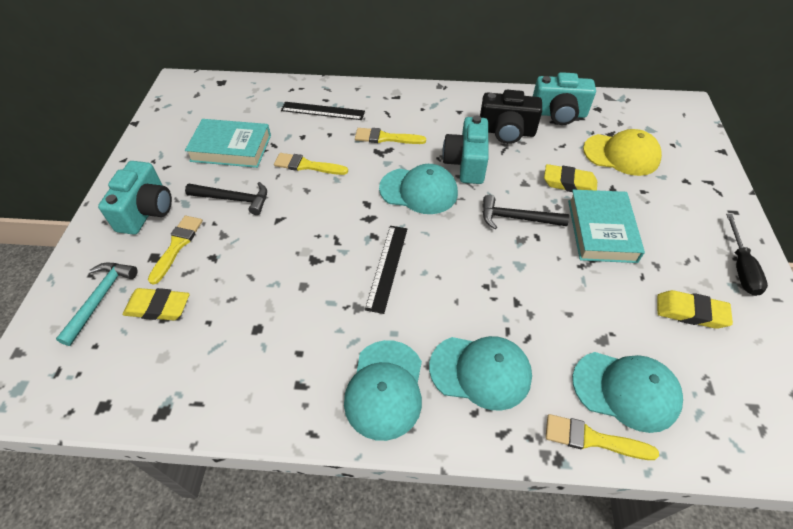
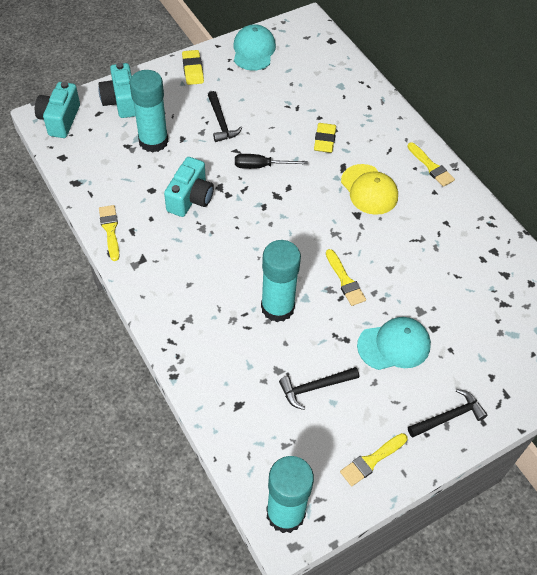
black camera: 1 -> 0
black hammer: 2 -> 3
black ruler: 2 -> 0
turquoise book: 2 -> 0
turquoise cap: 4 -> 2
turquoise glue stick: 0 -> 3
turquoise hammer: 1 -> 0
yellow eraser: 3 -> 2

